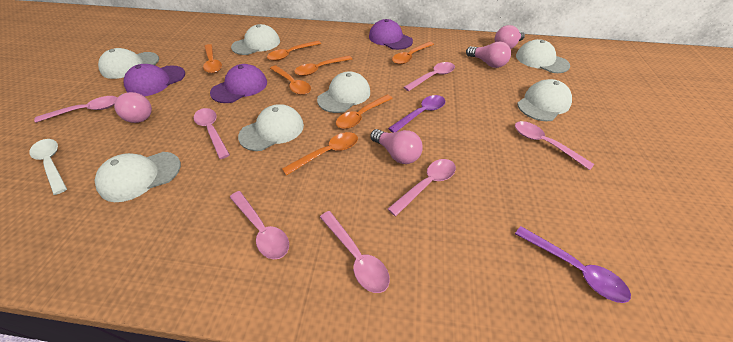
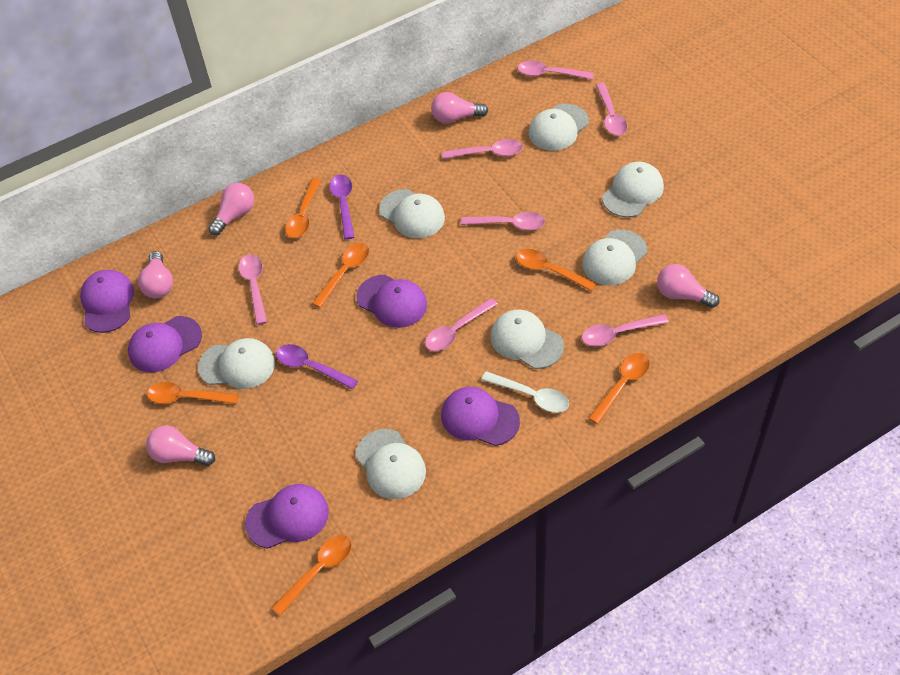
orange spoon: 7 -> 6
pink light bulb: 4 -> 5
purple cap: 3 -> 5

